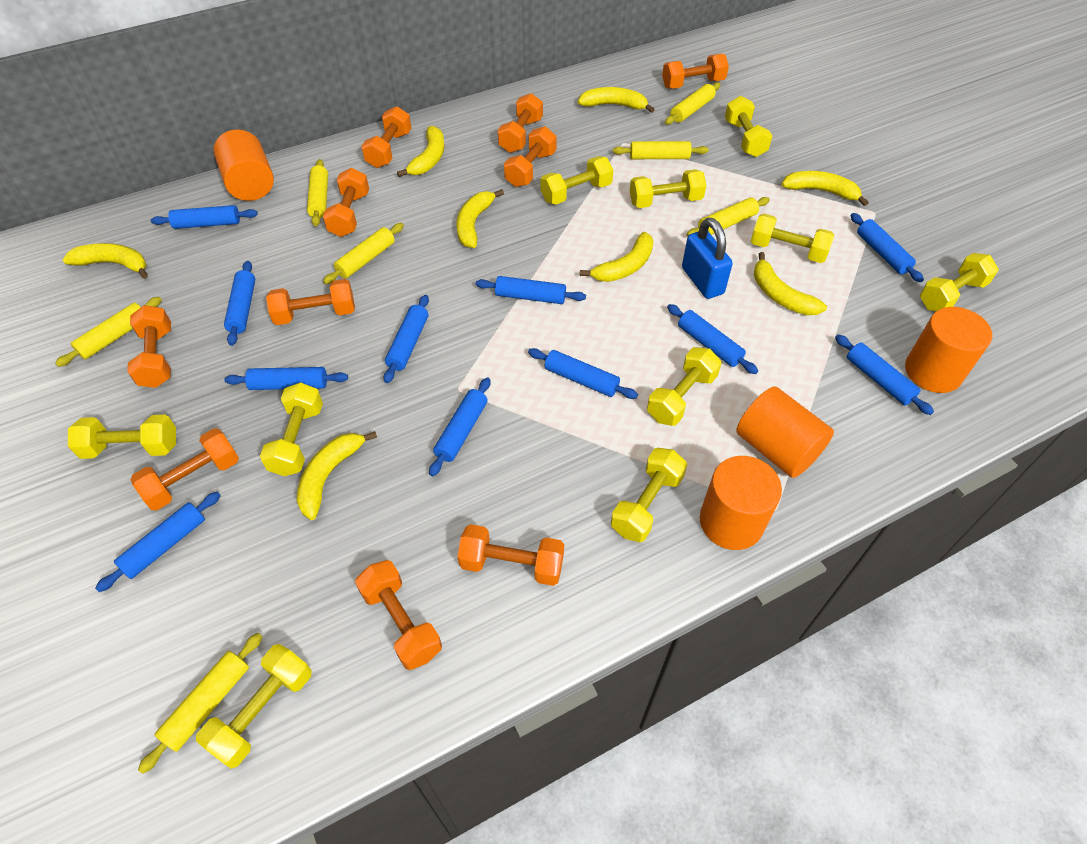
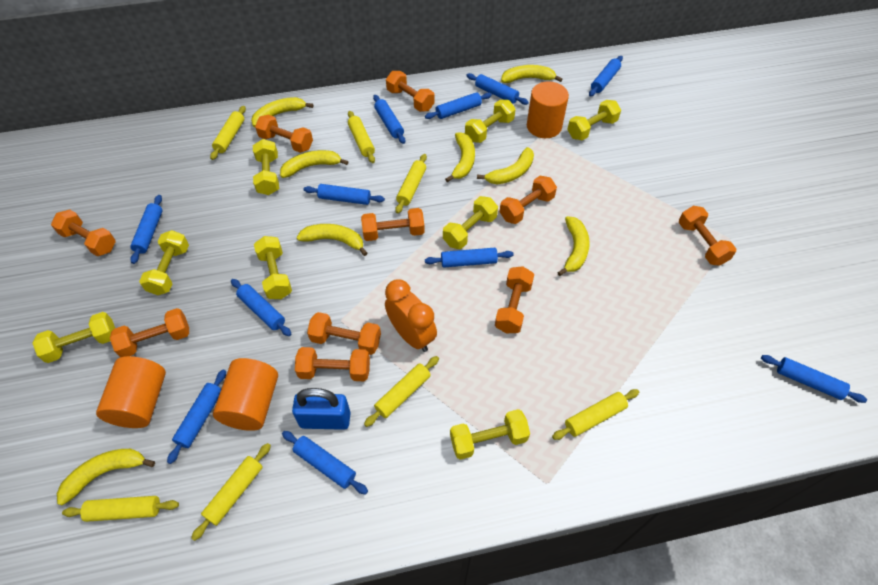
orange clock: 0 -> 1
orange cylinder: 4 -> 3
yellow dumbbell: 10 -> 8

